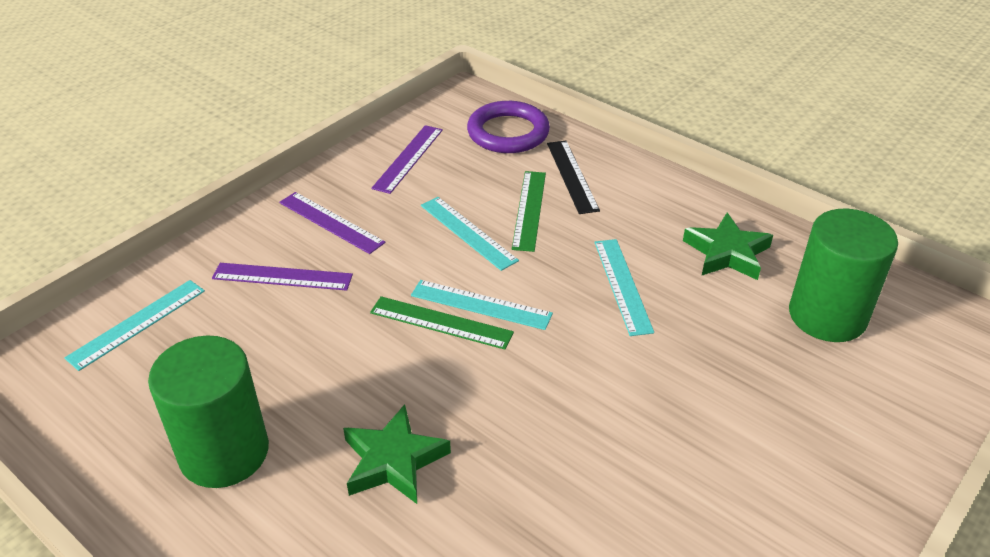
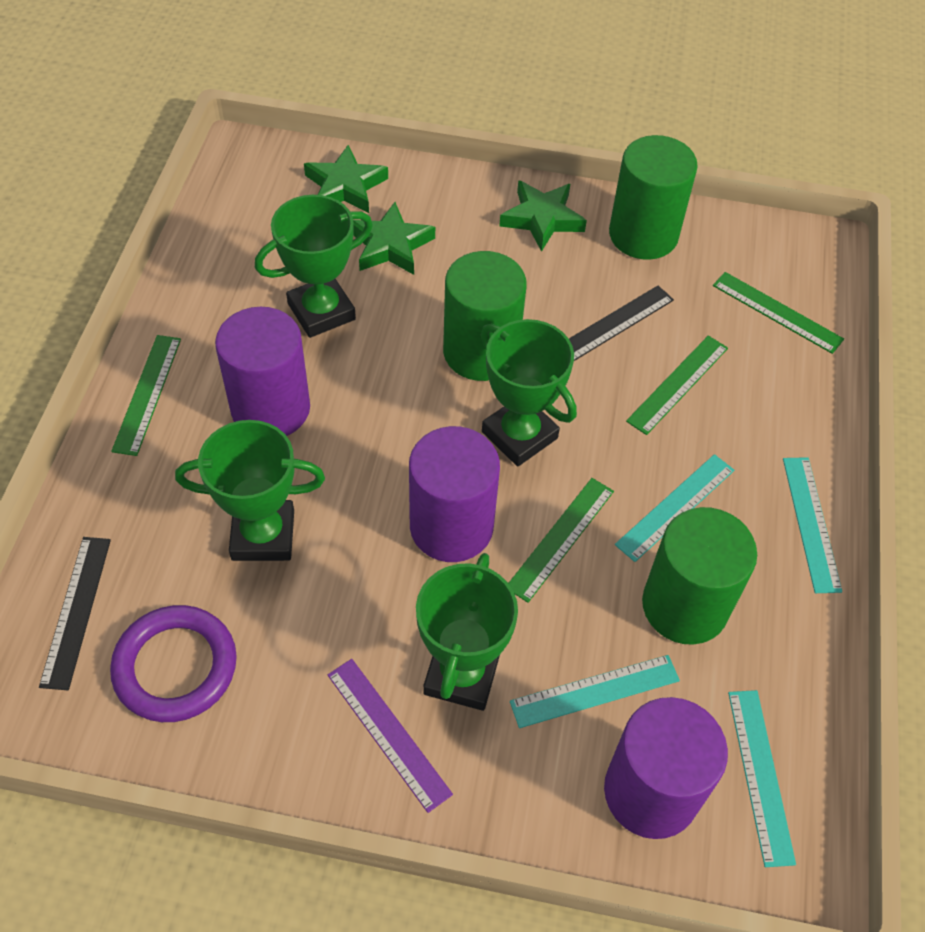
black ruler: 1 -> 2
green cylinder: 2 -> 3
green ruler: 2 -> 4
green star: 2 -> 3
green trophy: 0 -> 4
purple cylinder: 0 -> 3
purple ruler: 3 -> 1

